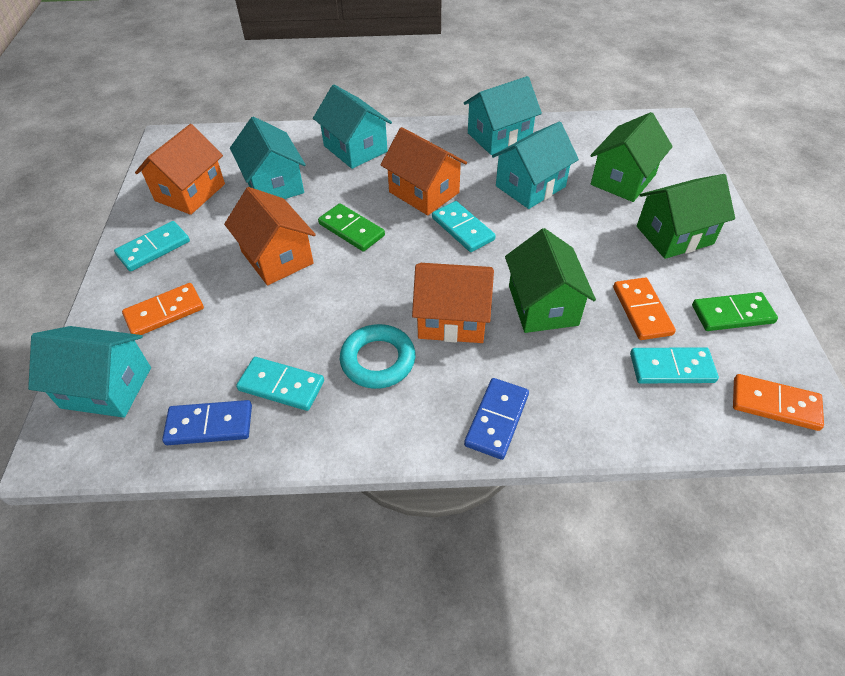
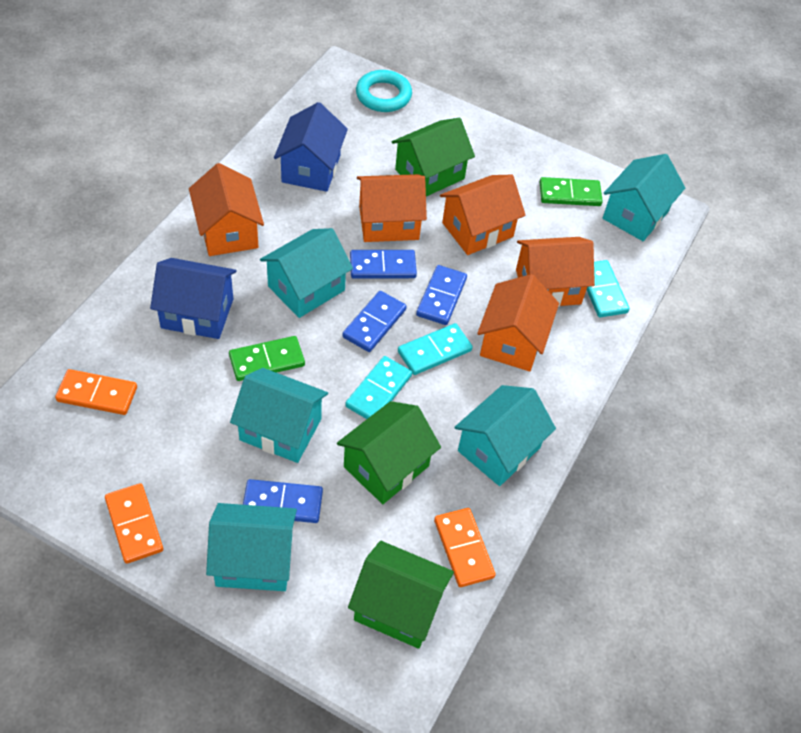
blue domino: 2 -> 4
blue house: 0 -> 2
orange house: 4 -> 5
turquoise domino: 4 -> 3

